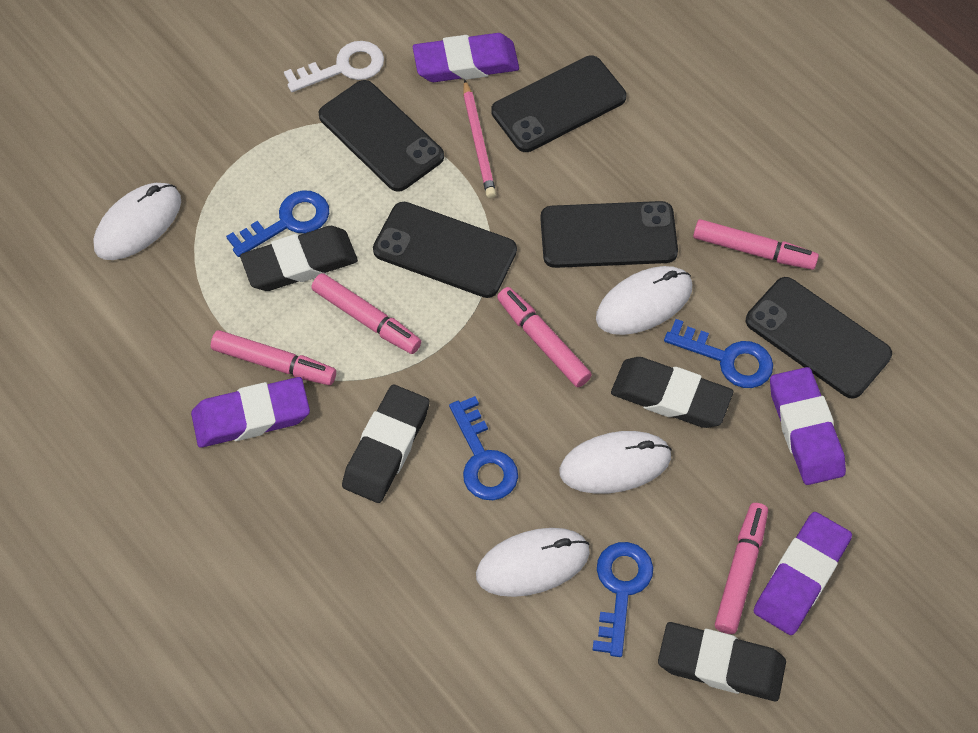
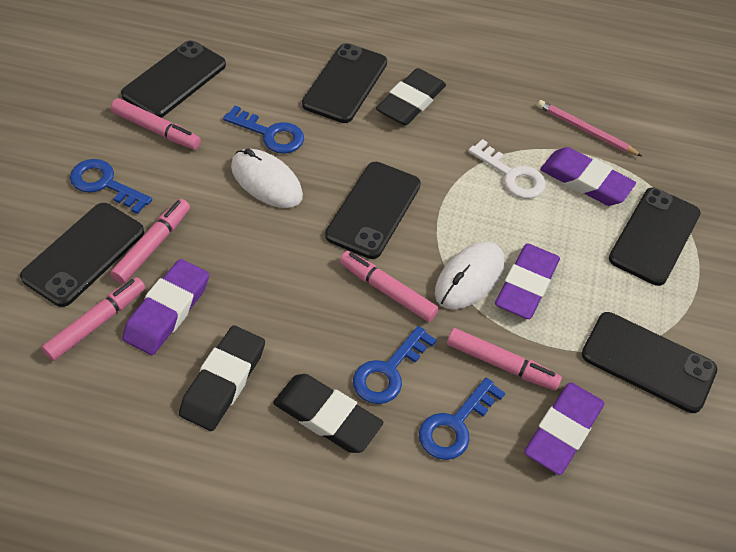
black eraser: 4 -> 3
black phone: 5 -> 6
white mouse: 4 -> 2

